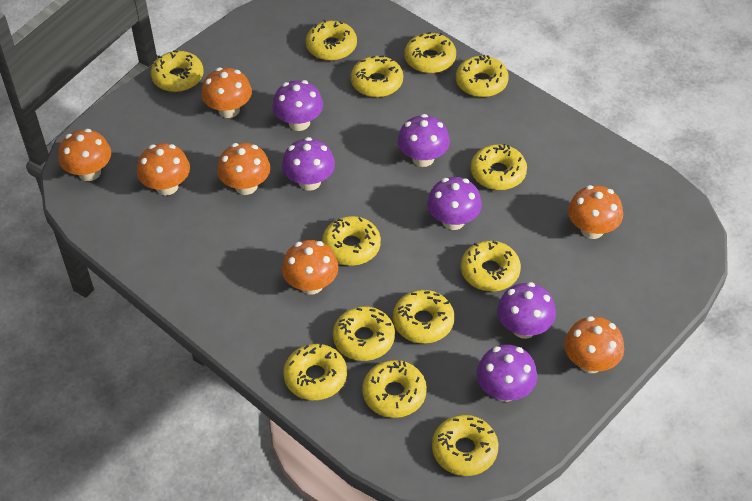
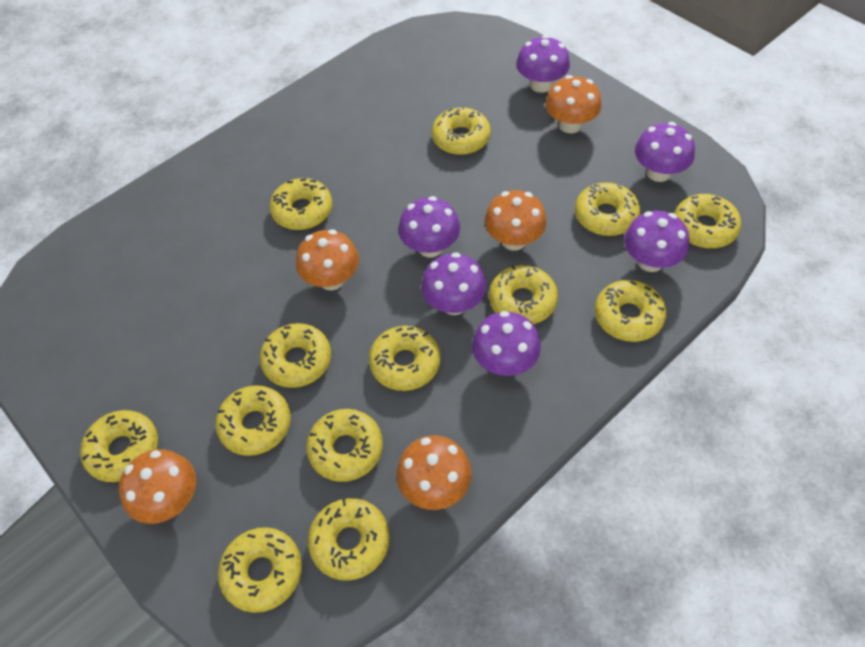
orange mushroom: 7 -> 5

